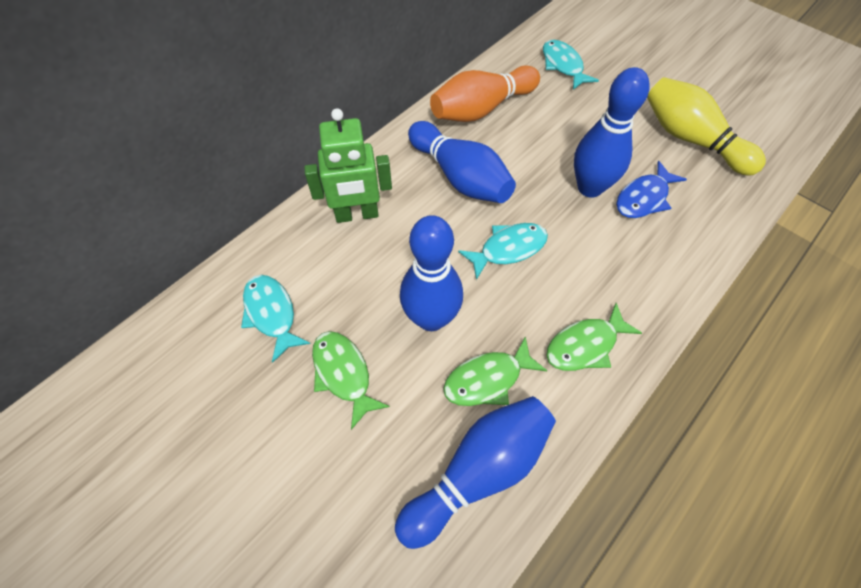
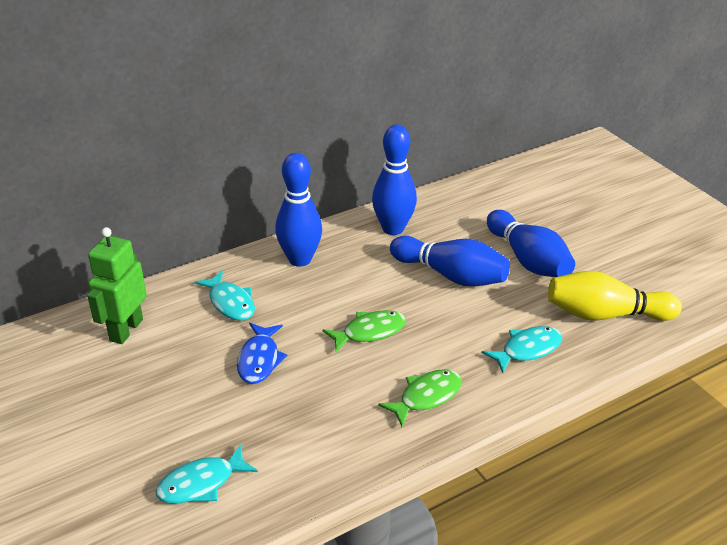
green fish: 3 -> 2
orange bowling pin: 1 -> 0

